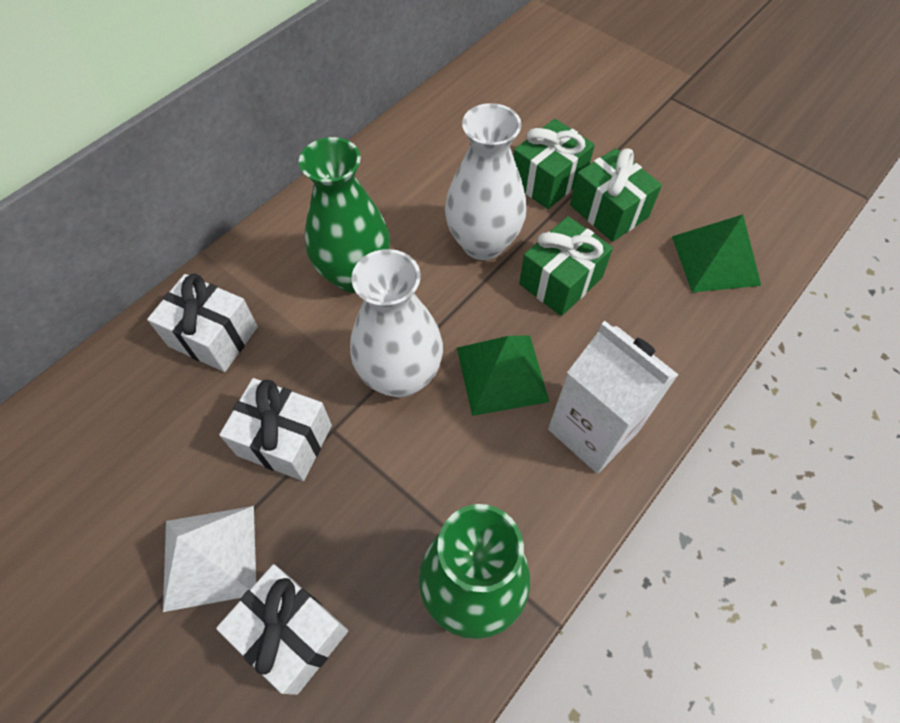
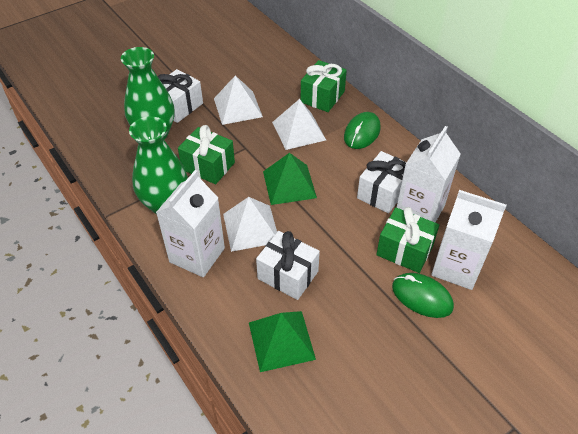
green mouse: 0 -> 2
white carton: 1 -> 3
white pyramid: 1 -> 3
white vase: 2 -> 0

